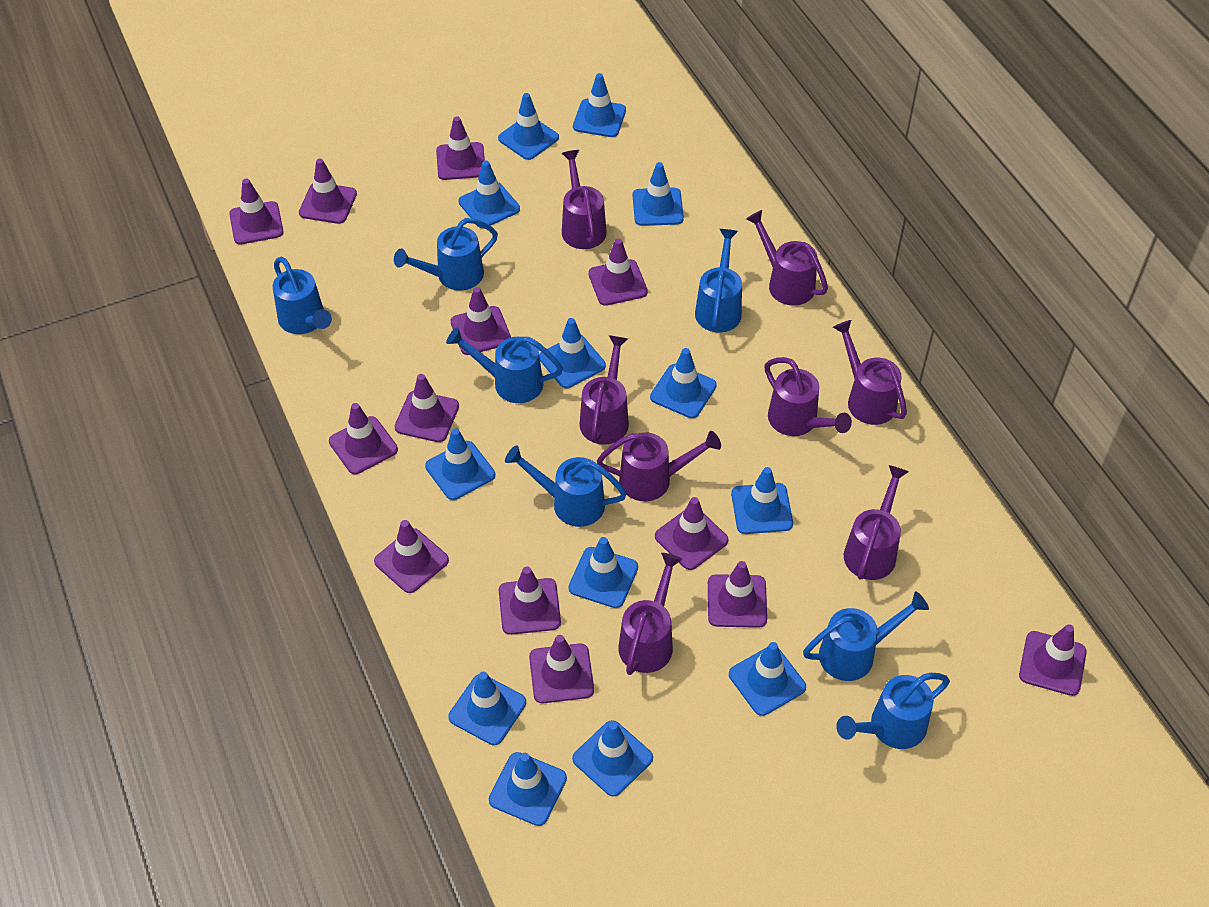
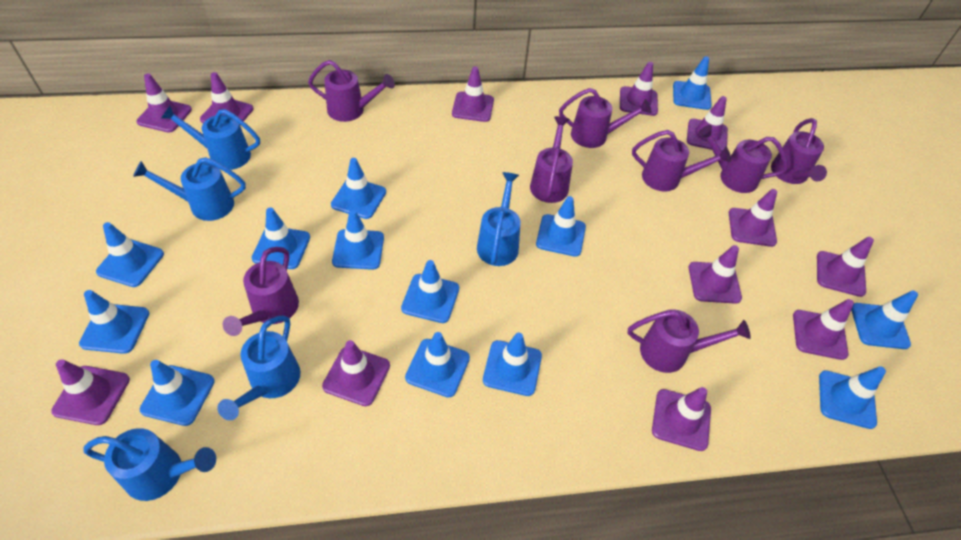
blue watering can: 7 -> 5
purple traffic cone: 13 -> 12

